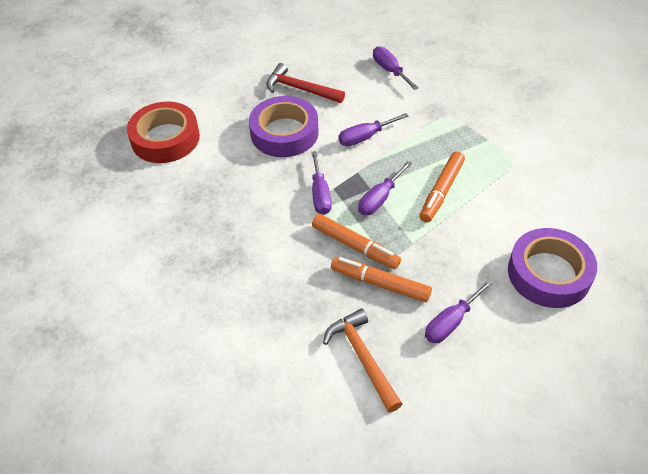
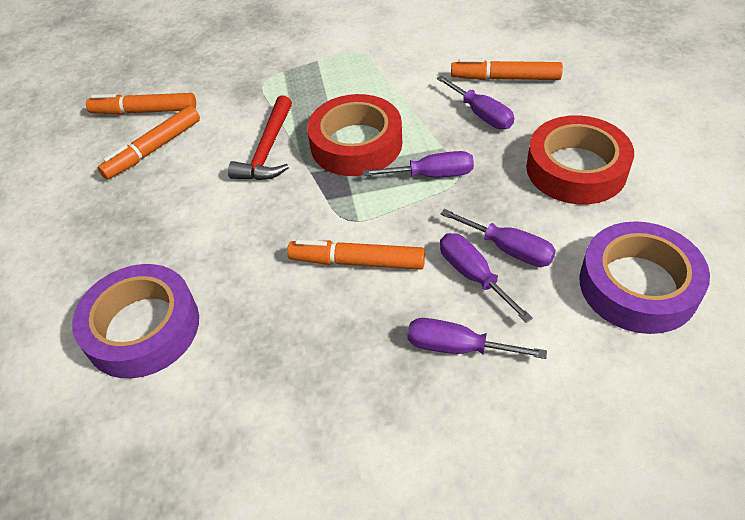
orange hammer: 1 -> 0
orange marker: 3 -> 4
red tape: 1 -> 2

